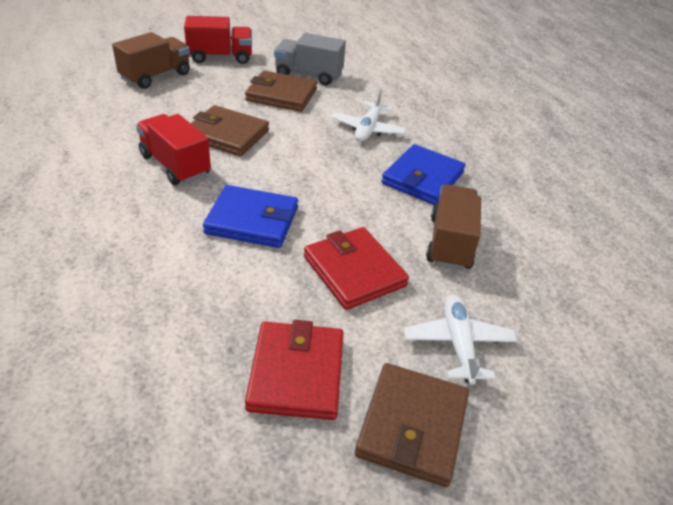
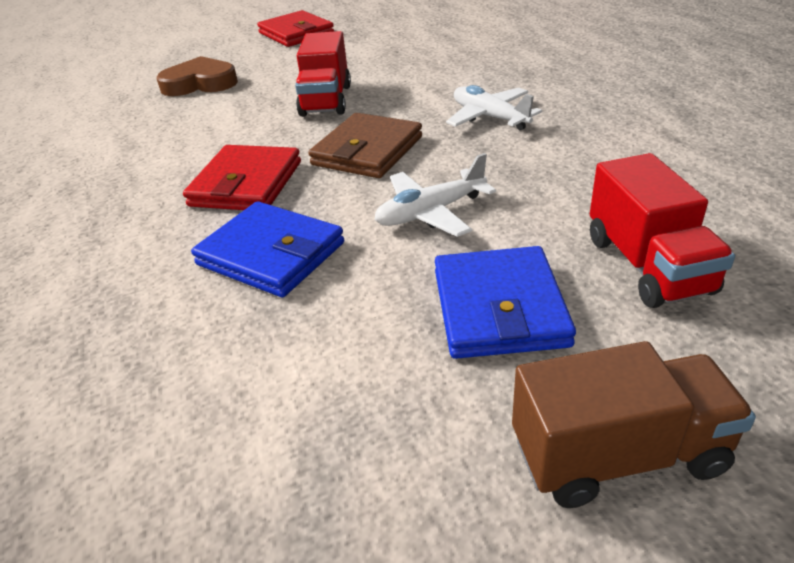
brown heart: 0 -> 1
brown truck: 2 -> 1
brown wallet: 3 -> 1
grey truck: 1 -> 0

